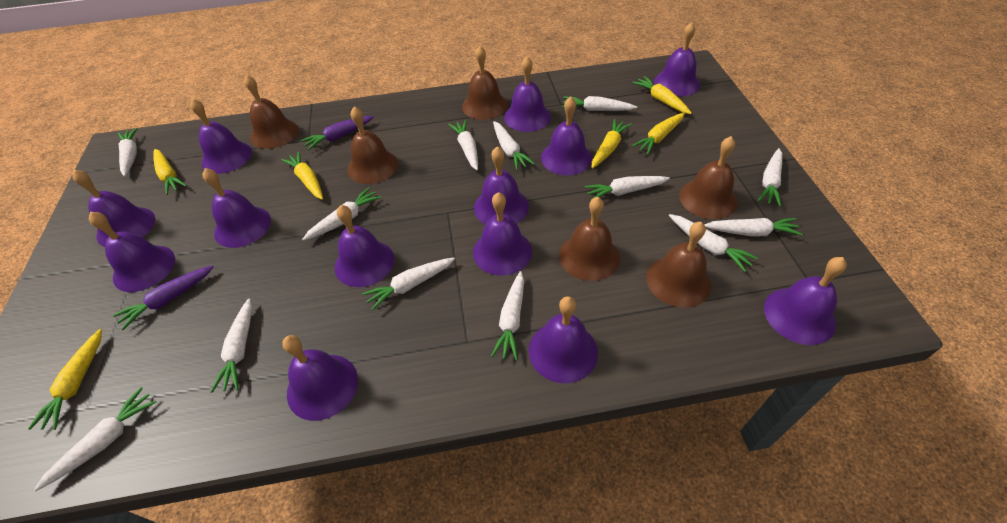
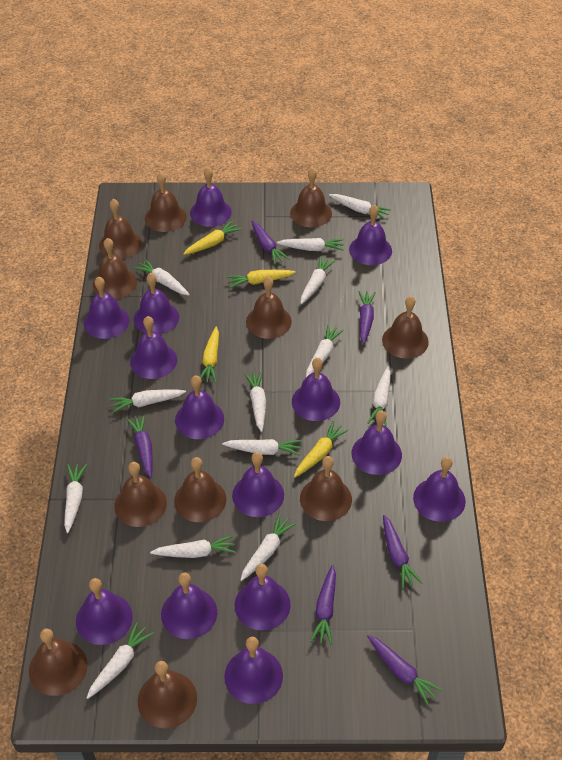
brown bell: 6 -> 11
purple bell: 13 -> 14
purple carrot: 2 -> 6
yellow carrot: 6 -> 4

